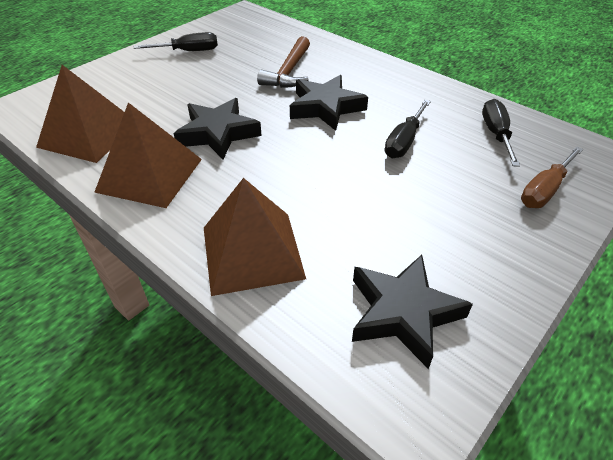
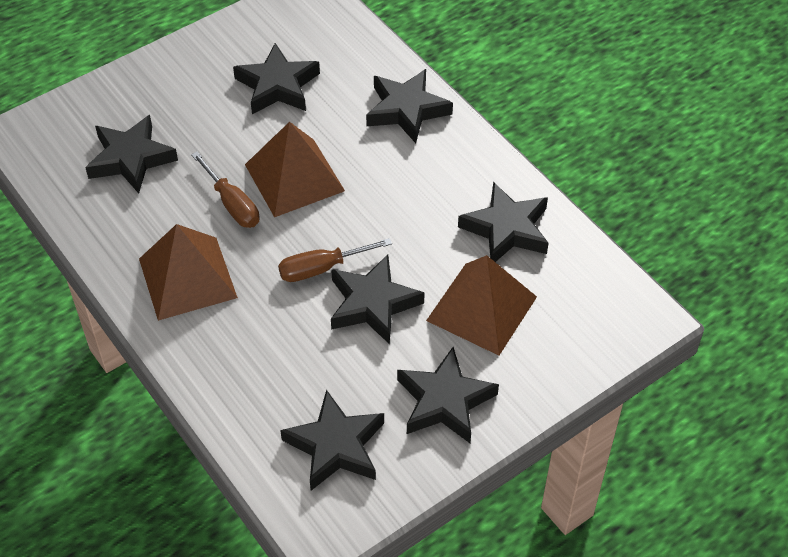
black screwdriver: 3 -> 0
black star: 3 -> 7
brown hammer: 1 -> 0
brown screwdriver: 1 -> 2

